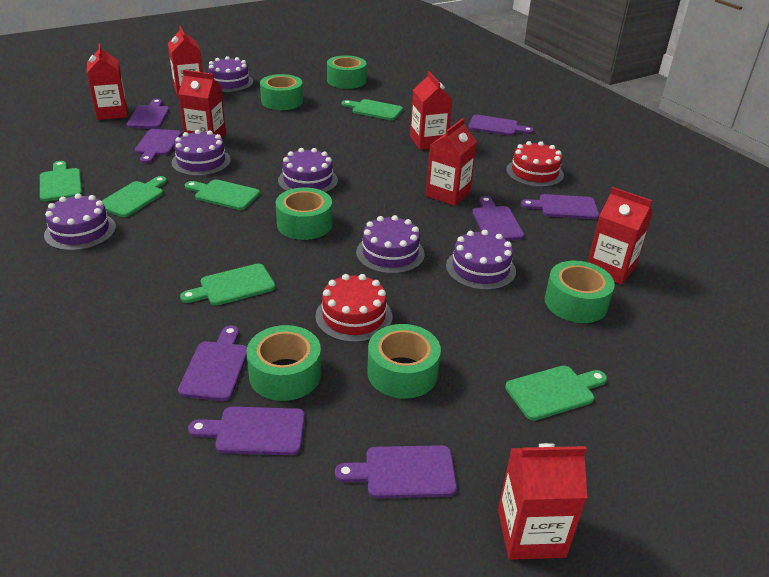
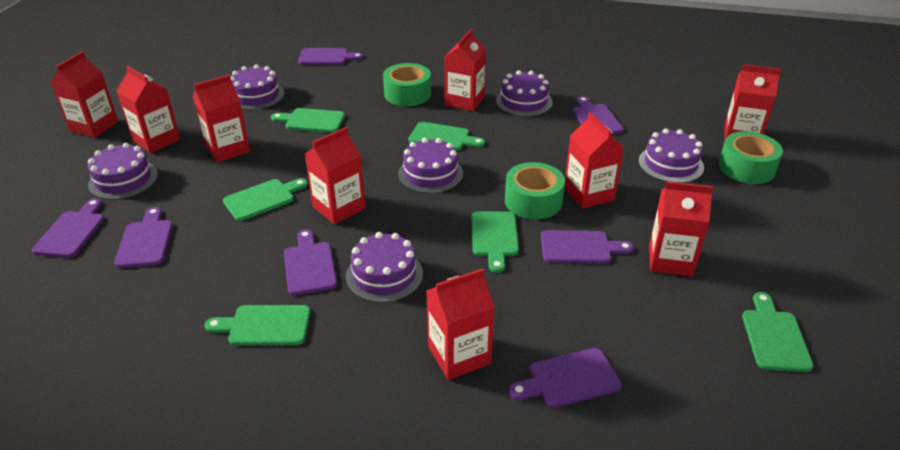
green tape: 6 -> 3
purple cutting board: 8 -> 7
red cake: 2 -> 0
red carton: 7 -> 9

